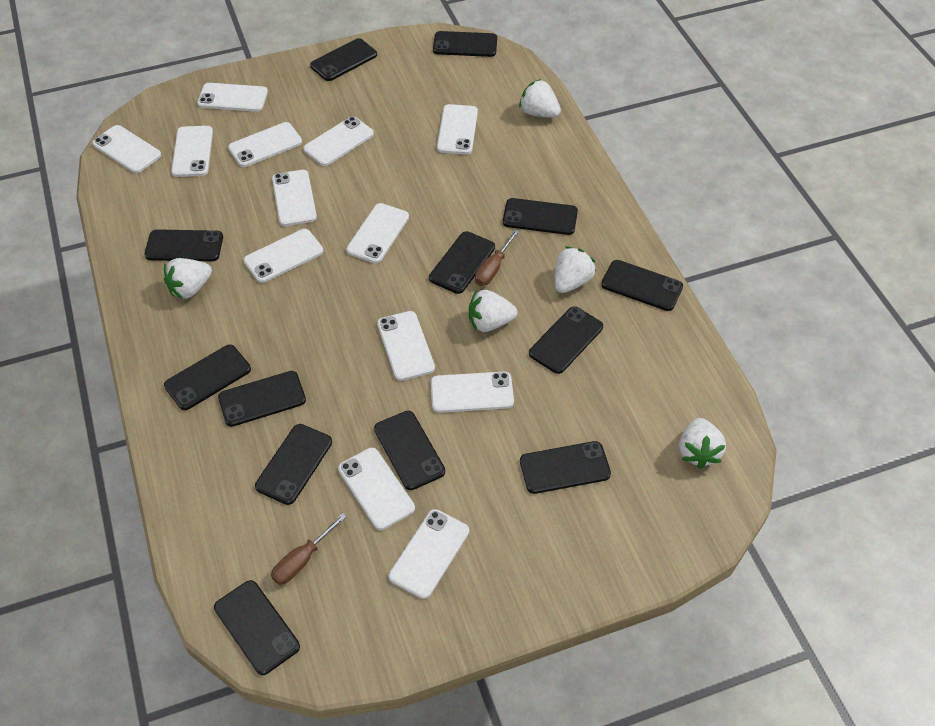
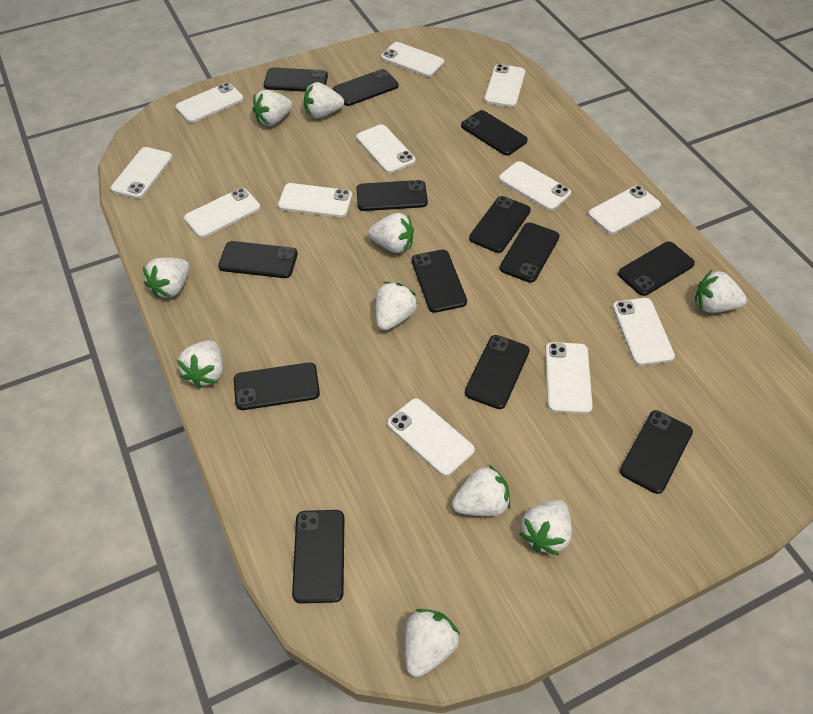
brown screwdriver: 2 -> 0
white phone: 13 -> 12
white strawberry: 5 -> 10

